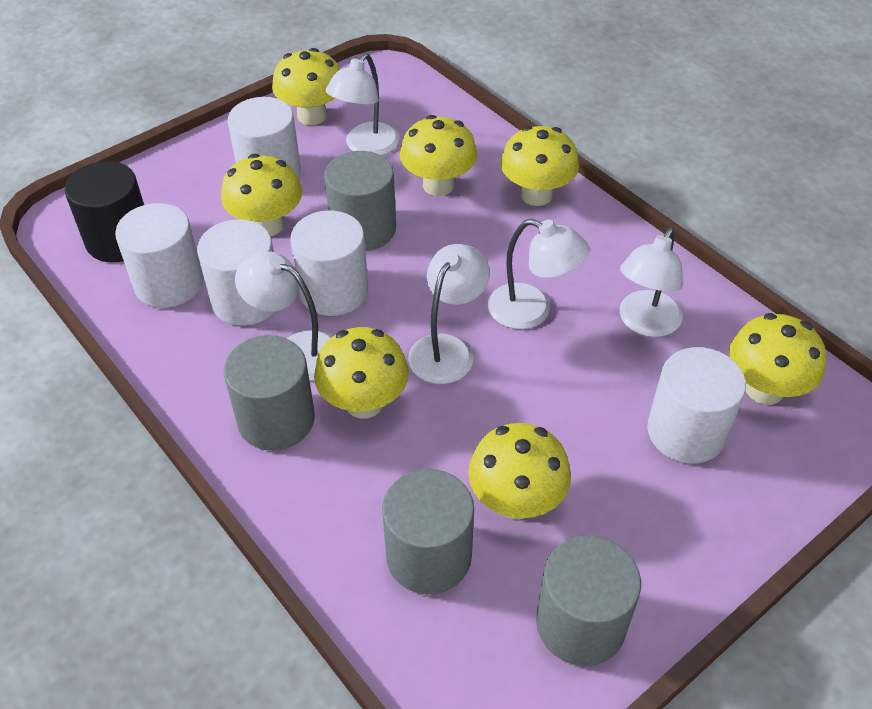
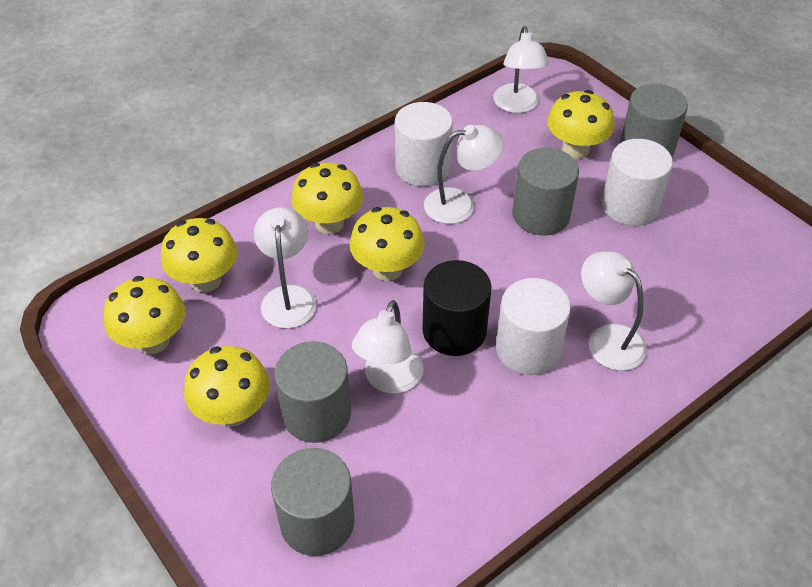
white cylinder: 5 -> 3
yellow mushroom: 7 -> 6

